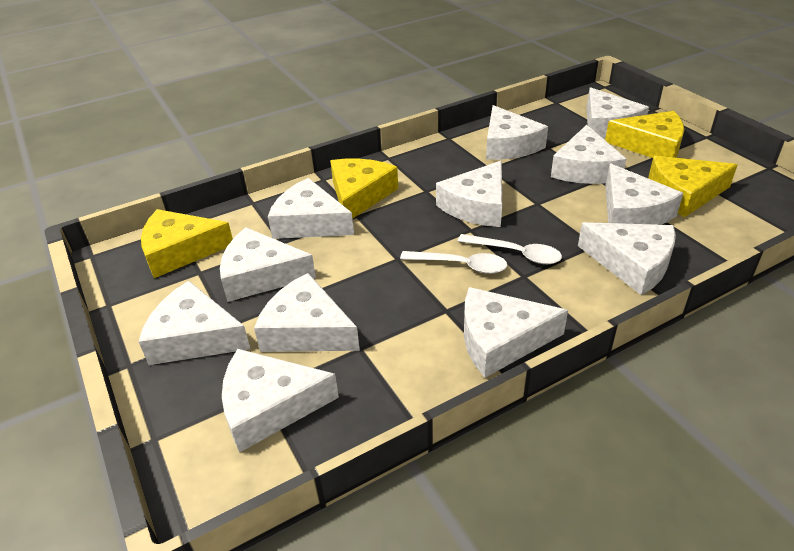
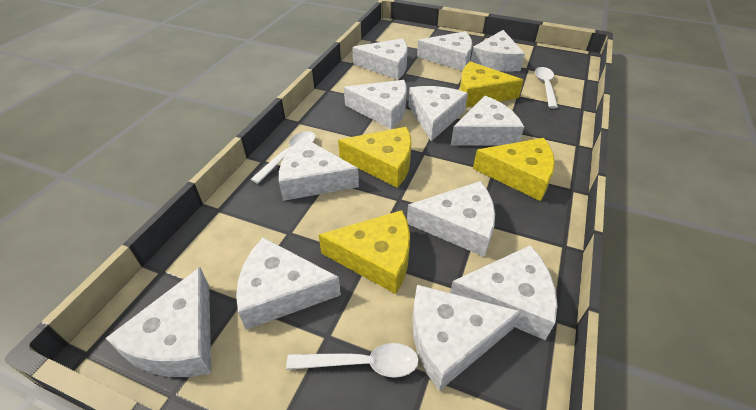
white spoon: 2 -> 3

